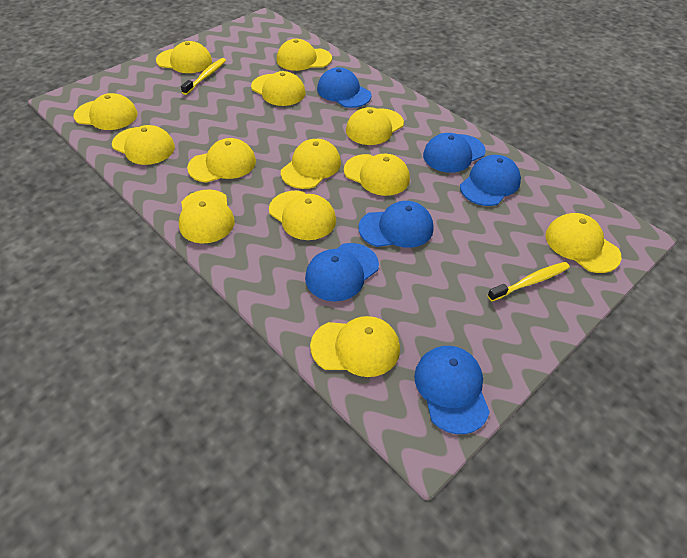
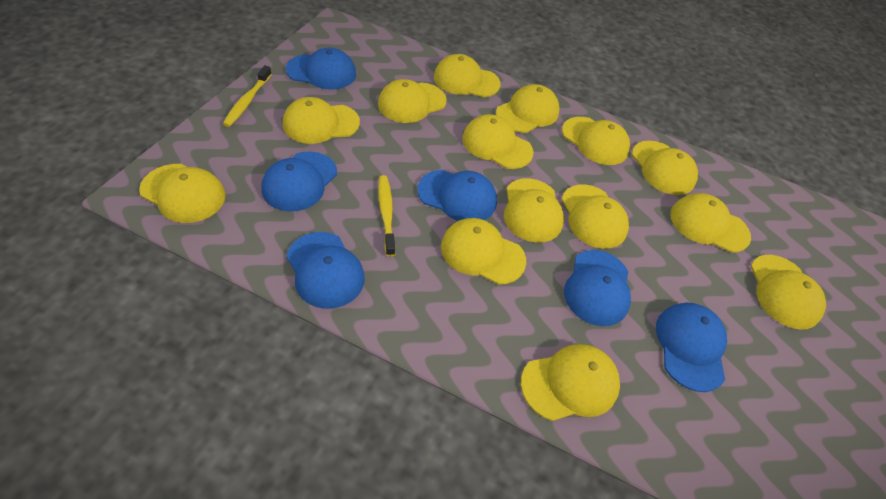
yellow cap: 13 -> 14

